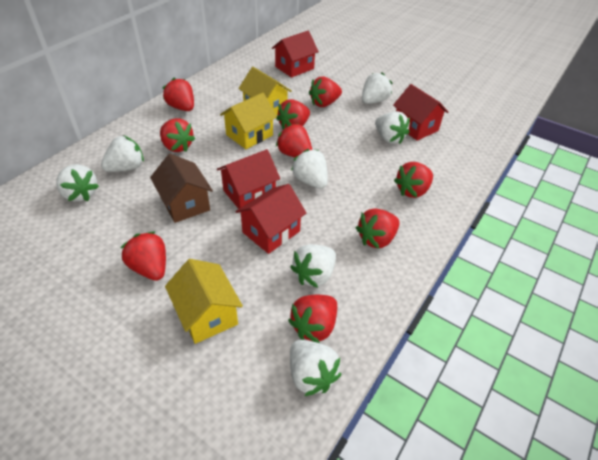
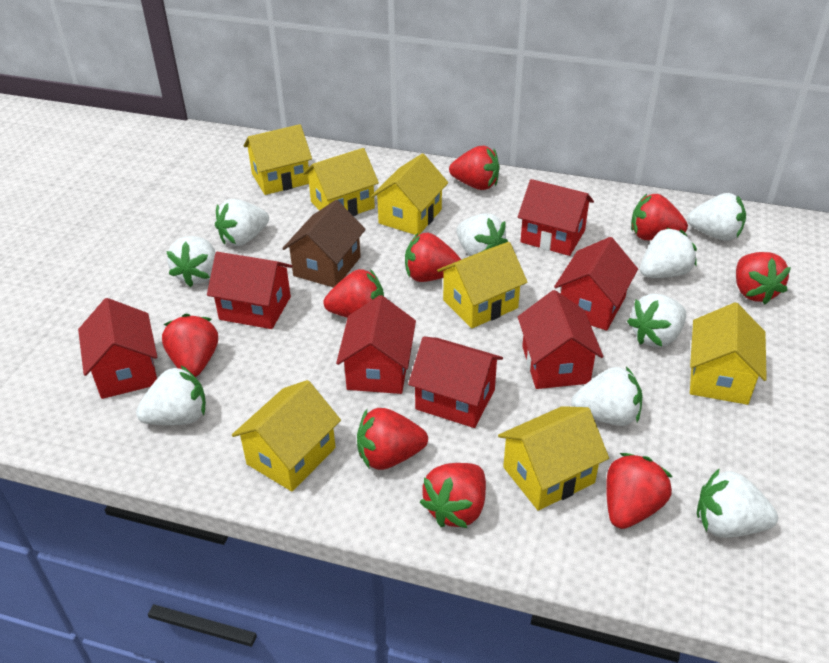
red house: 4 -> 7
white strawberry: 7 -> 9
yellow house: 3 -> 7

